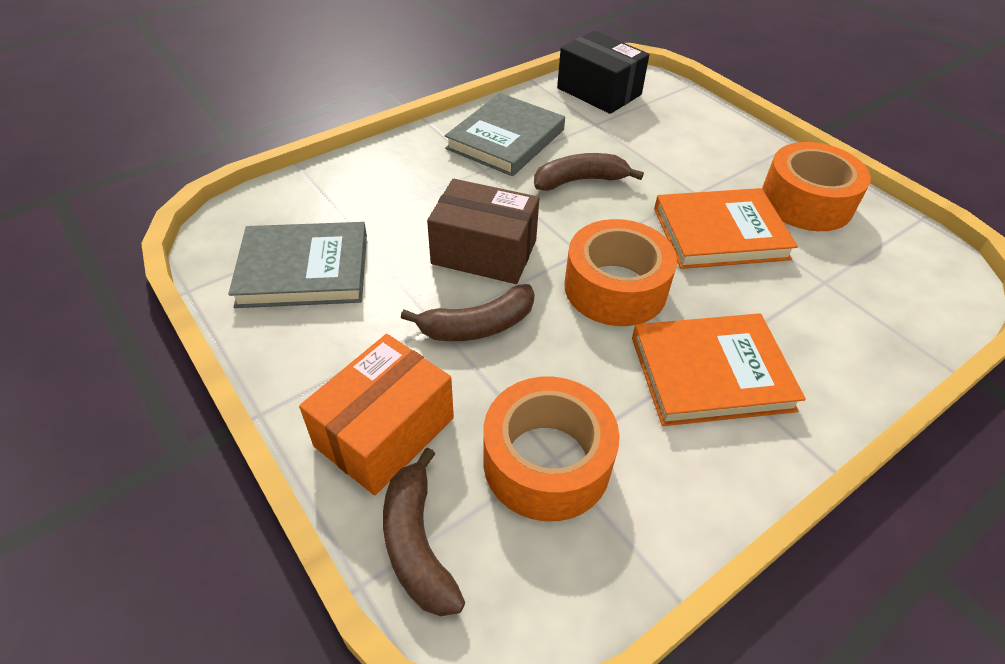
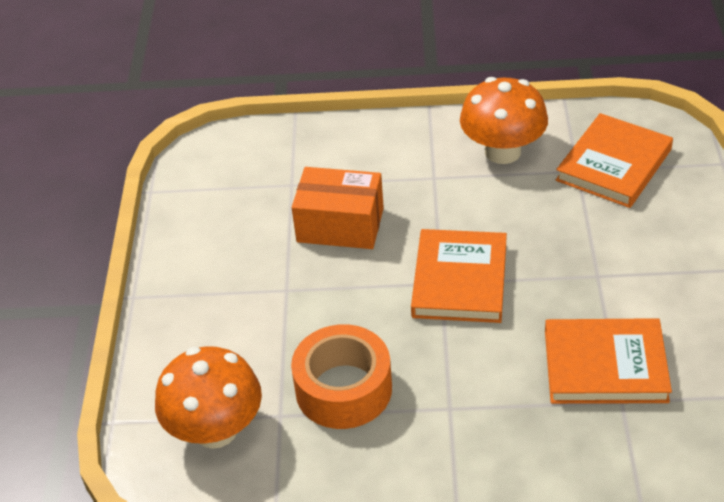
black box: 1 -> 0
brown banana: 3 -> 0
brown box: 1 -> 0
grey book: 2 -> 0
orange book: 2 -> 3
orange mushroom: 0 -> 2
orange tape: 3 -> 1

